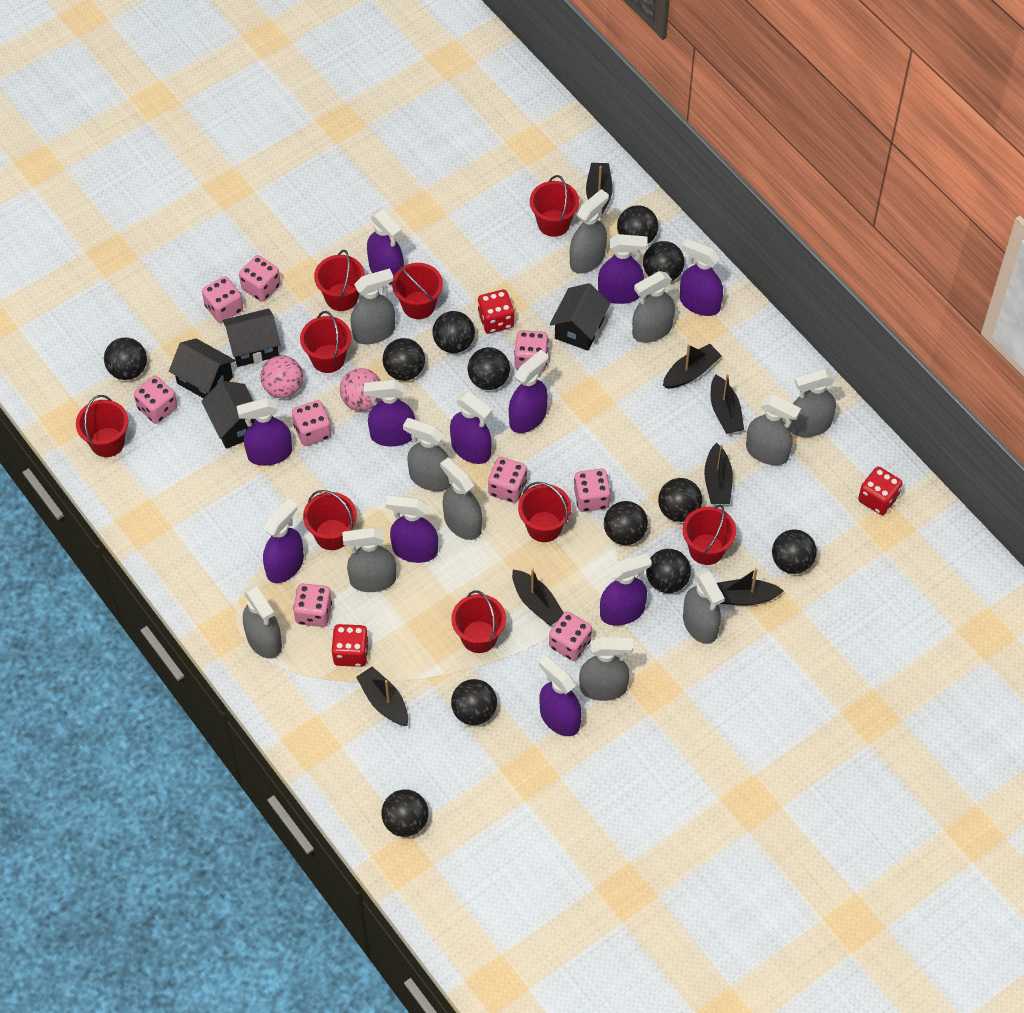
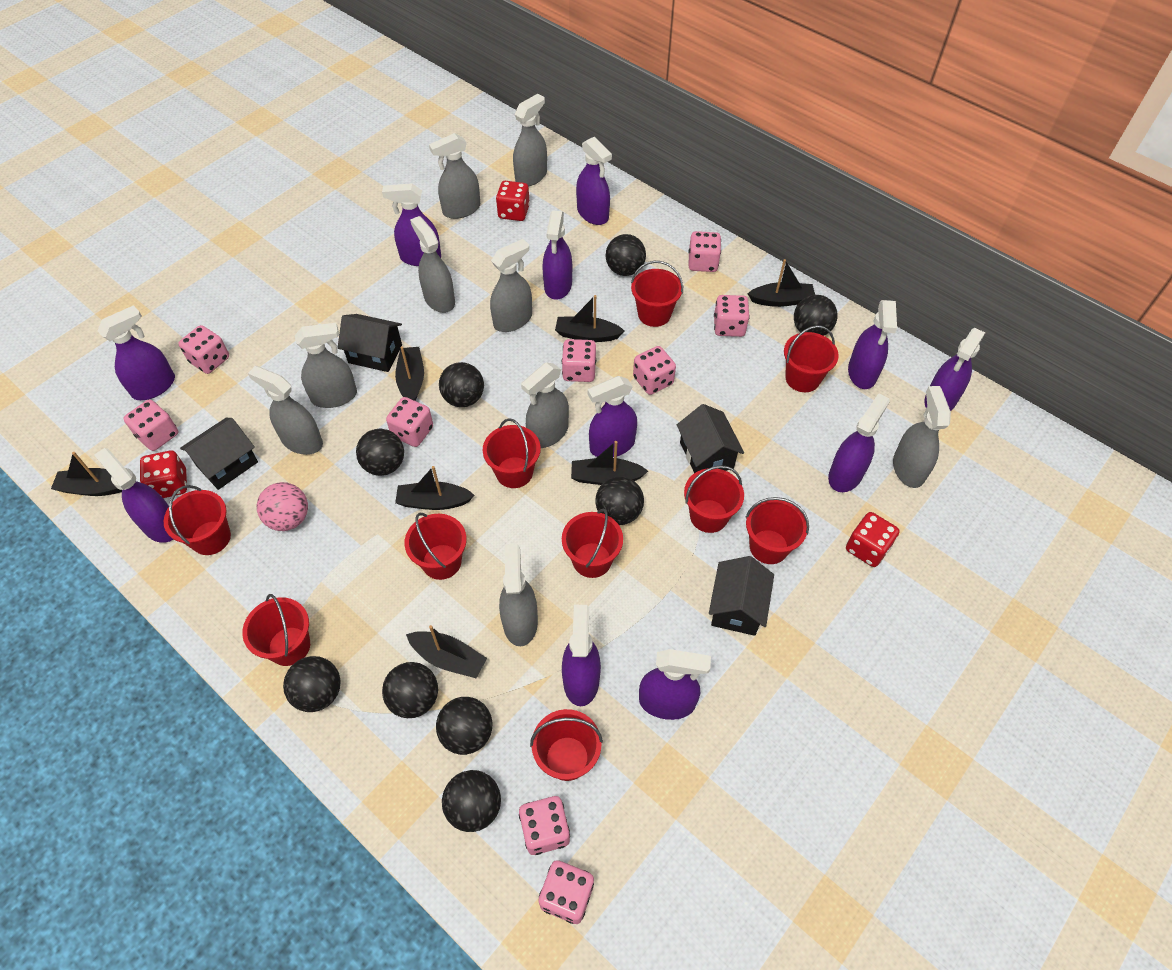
black ball: 12 -> 9
grey spray bottle: 11 -> 9
pink ball: 2 -> 1
red bucket: 9 -> 10

